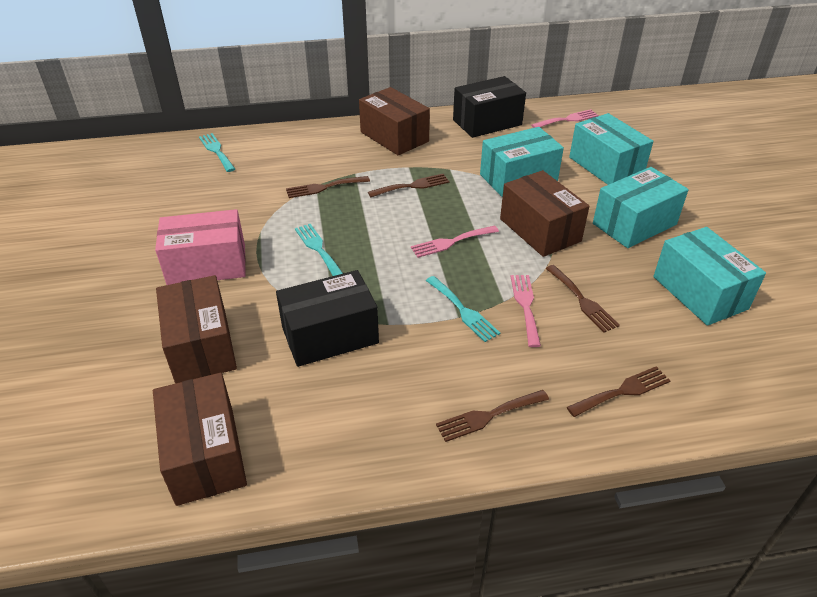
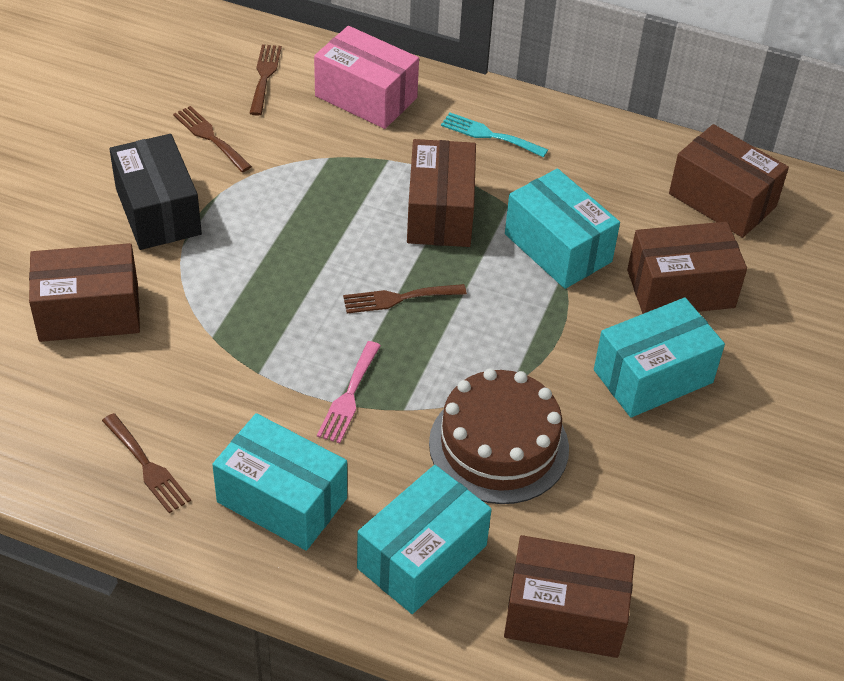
black box: 2 -> 1
brown box: 4 -> 5
brown cake: 0 -> 1
brown fork: 5 -> 4
pink fork: 3 -> 1
turquoise fork: 3 -> 1

